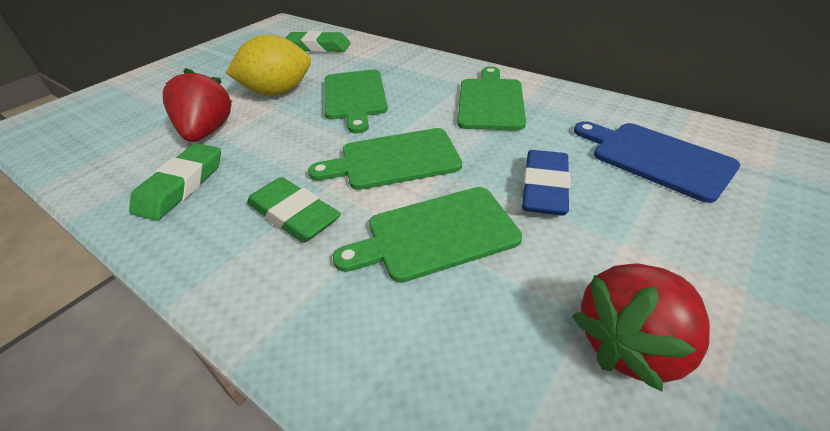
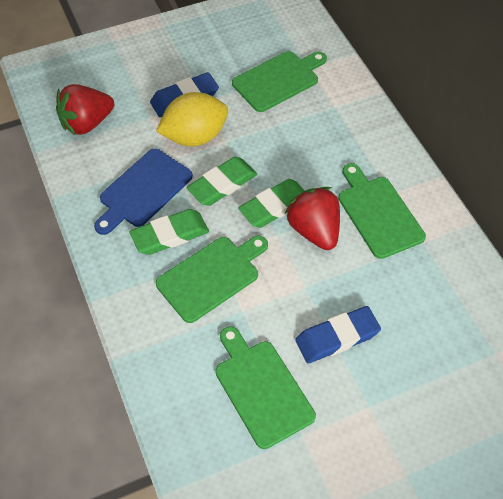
blue eraser: 1 -> 2

